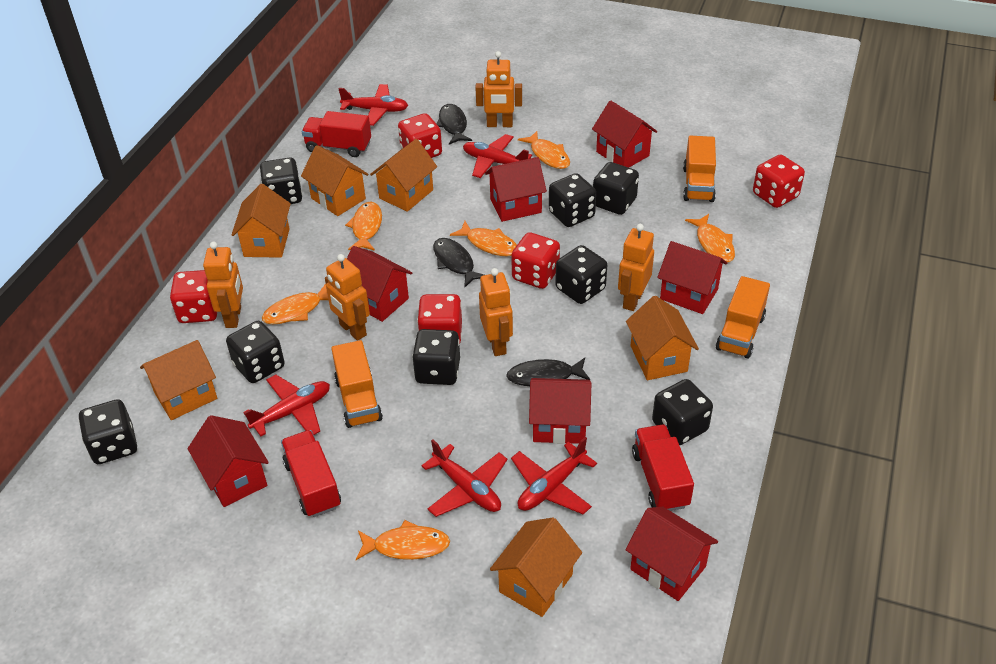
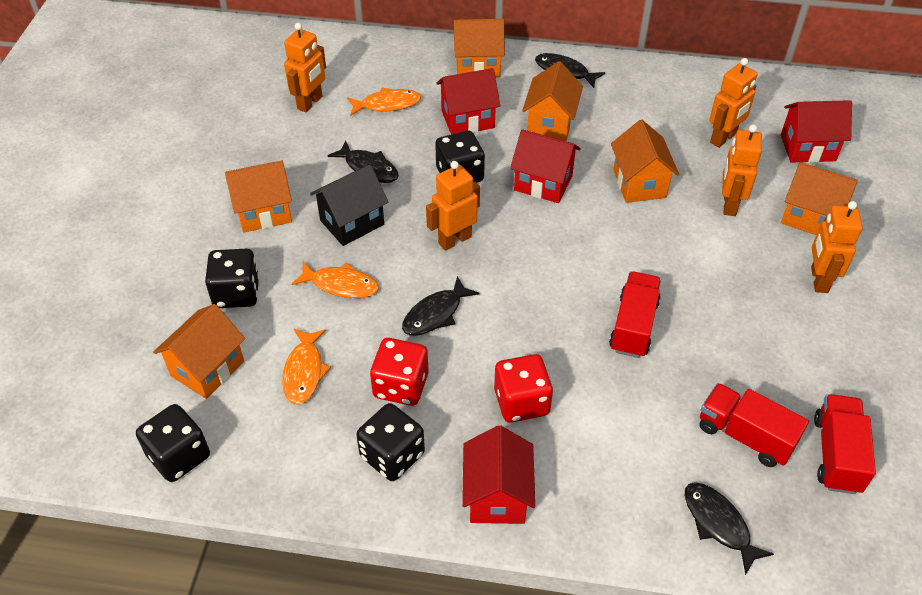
black dice: 8 -> 4
black fish: 3 -> 4
black house: 0 -> 1
orange fish: 6 -> 3
orange truck: 3 -> 0
red dice: 5 -> 2
red house: 7 -> 4
red plane: 5 -> 0

